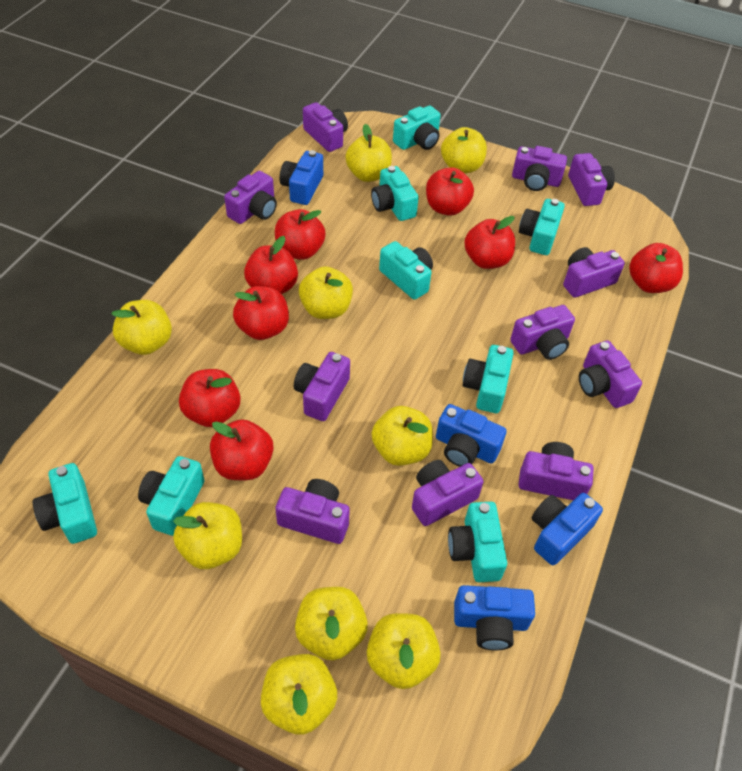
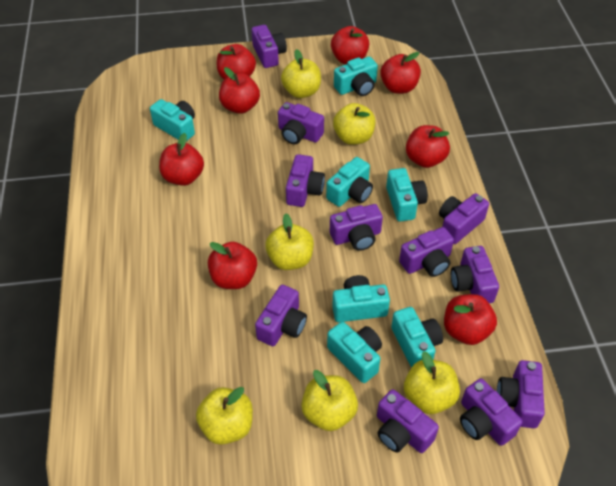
blue camera: 4 -> 0
turquoise camera: 8 -> 7
yellow apple: 9 -> 6

